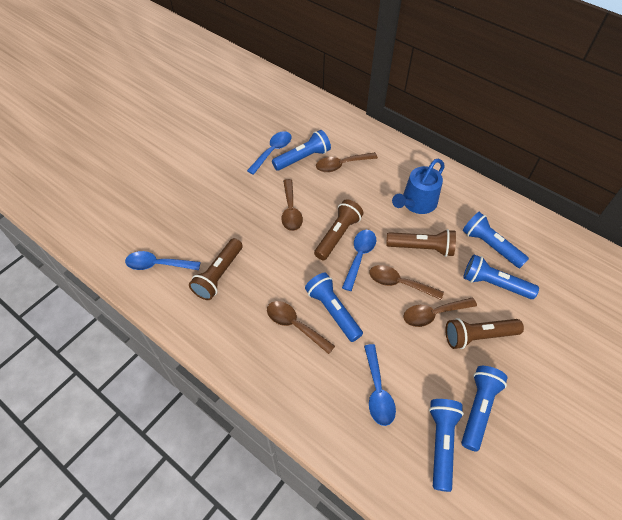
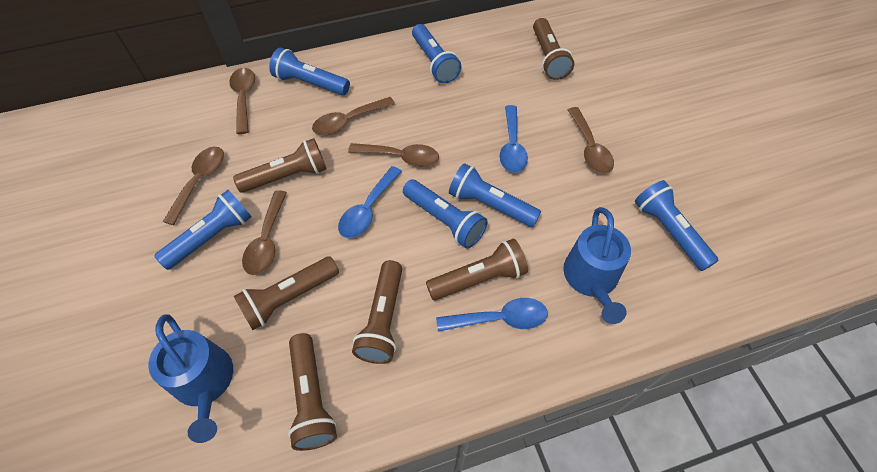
blue spoon: 4 -> 3
blue watering can: 1 -> 2
brown flashlight: 4 -> 6
brown spoon: 5 -> 6

